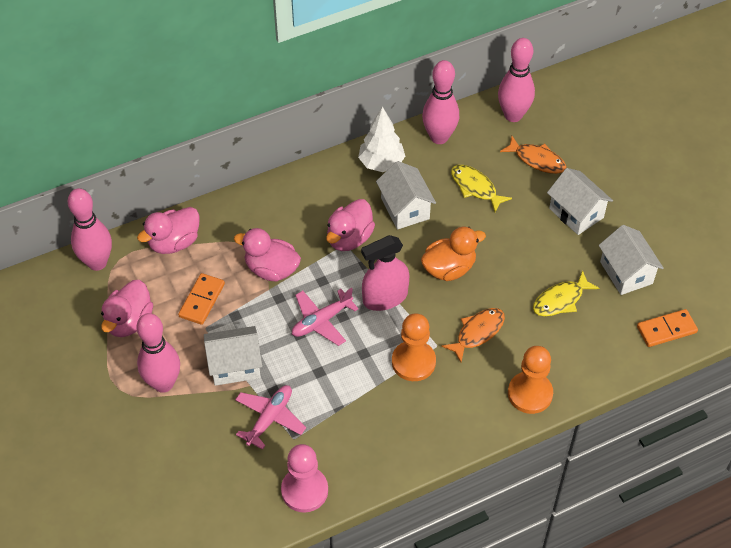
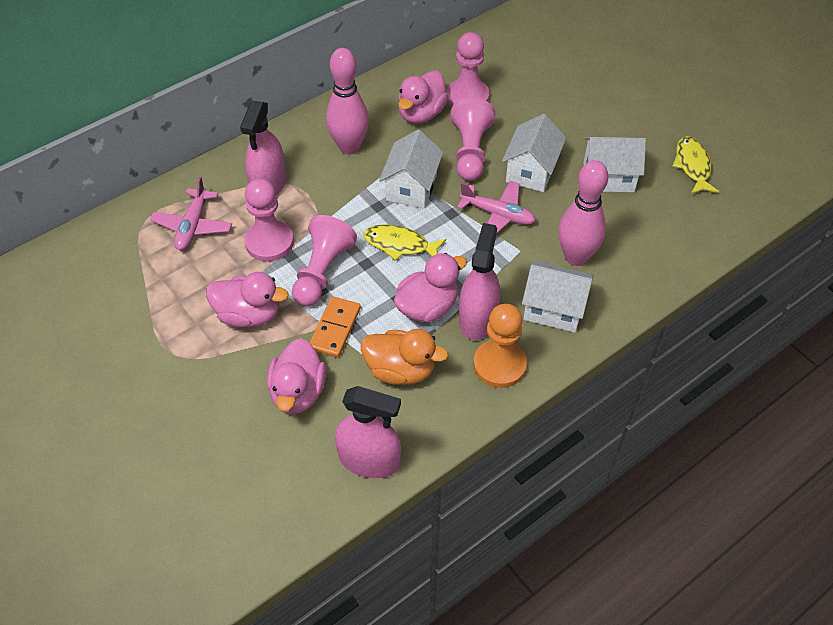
orange domino: 2 -> 1
orange fish: 2 -> 0
orange pawn: 2 -> 1
pink bowling pin: 4 -> 2
pink pawn: 1 -> 4
pink spray bottle: 1 -> 3
white tree: 1 -> 0

